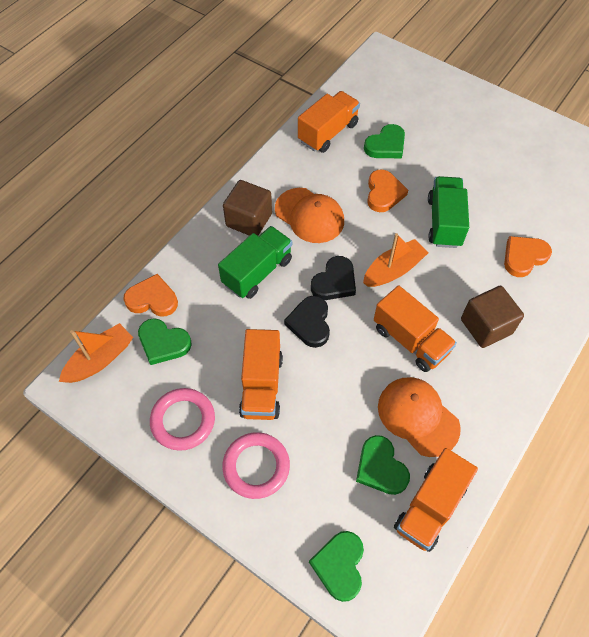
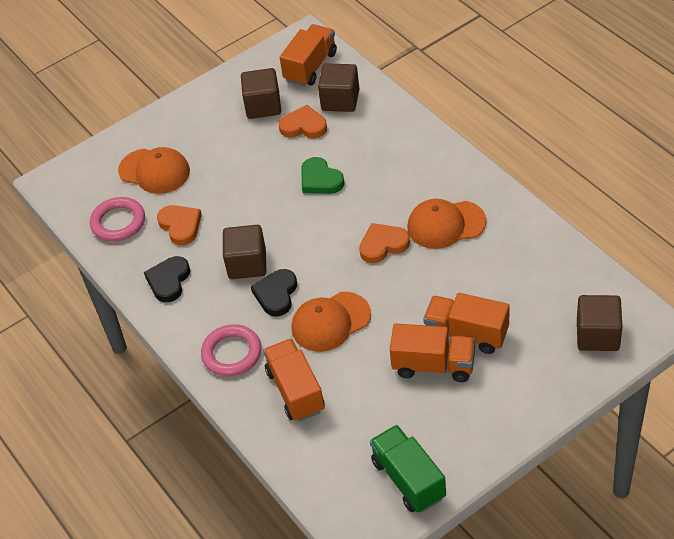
brown cube: 2 -> 4
green heart: 4 -> 1
green truck: 2 -> 1
orange boat: 2 -> 0
orange cap: 2 -> 3

